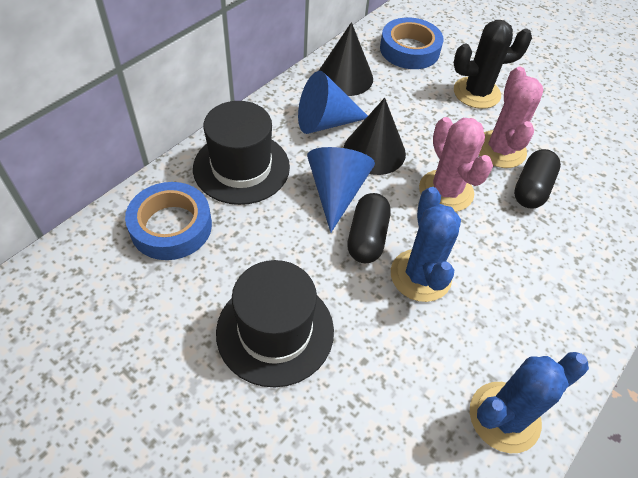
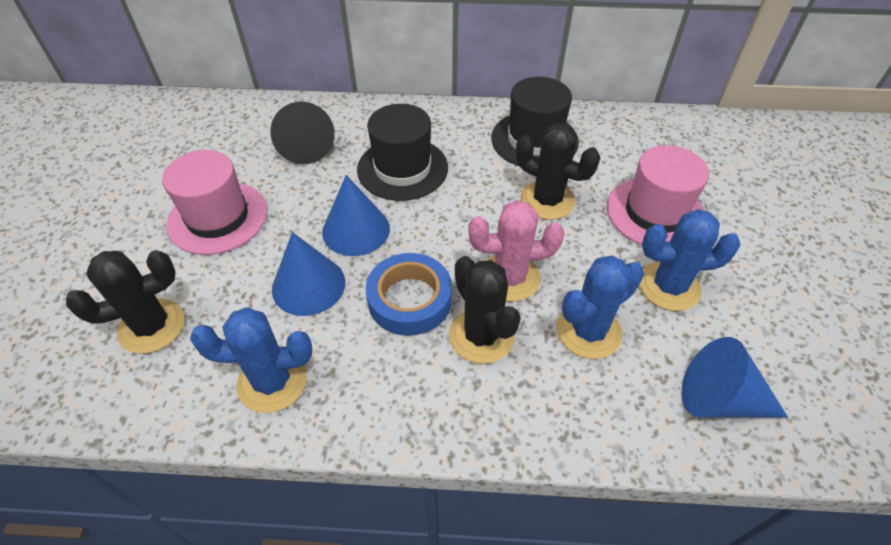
black cactus: 1 -> 3
black capsule: 2 -> 0
black cone: 2 -> 1
blue cactus: 2 -> 3
blue cone: 2 -> 3
blue tape: 2 -> 1
pink cactus: 2 -> 1
pink hat: 0 -> 2

